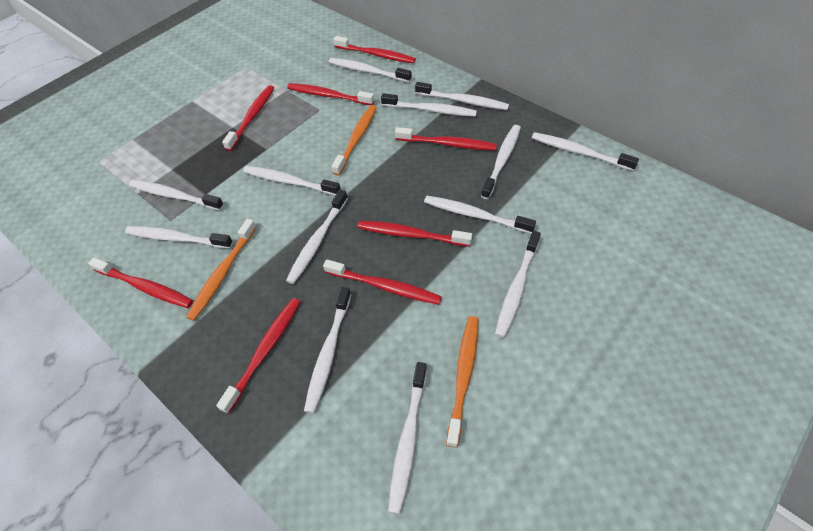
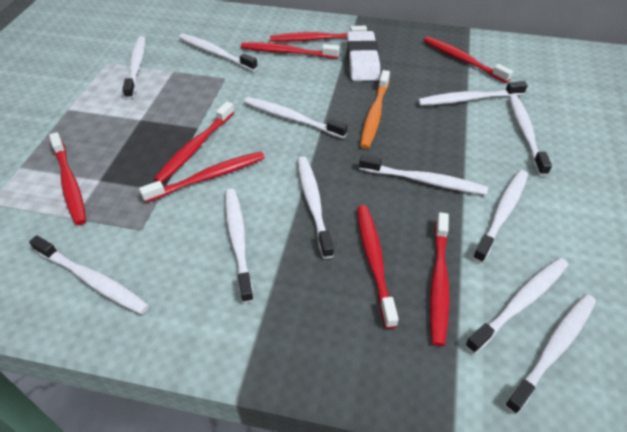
orange toothbrush: 3 -> 1
white eraser: 0 -> 1
white toothbrush: 13 -> 12

